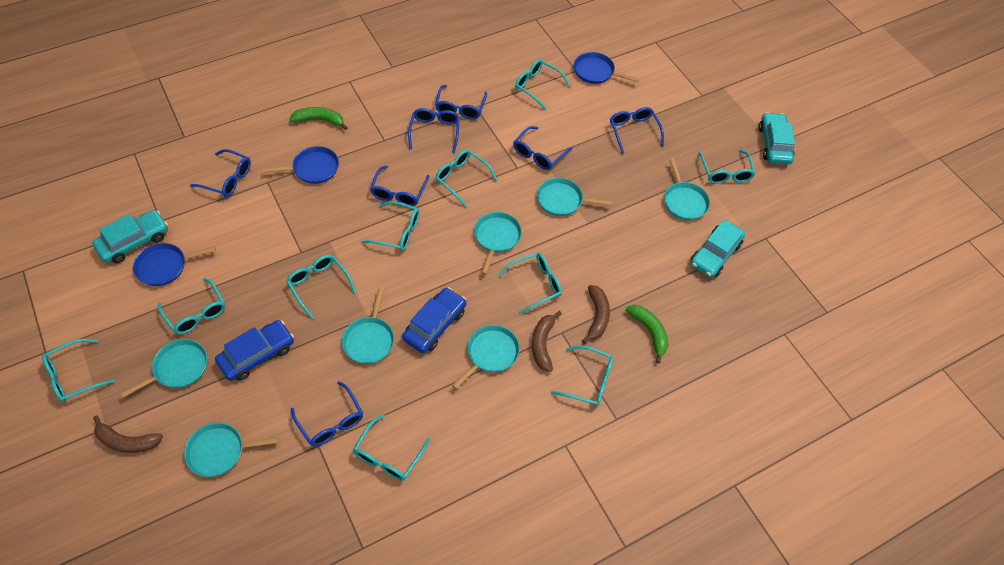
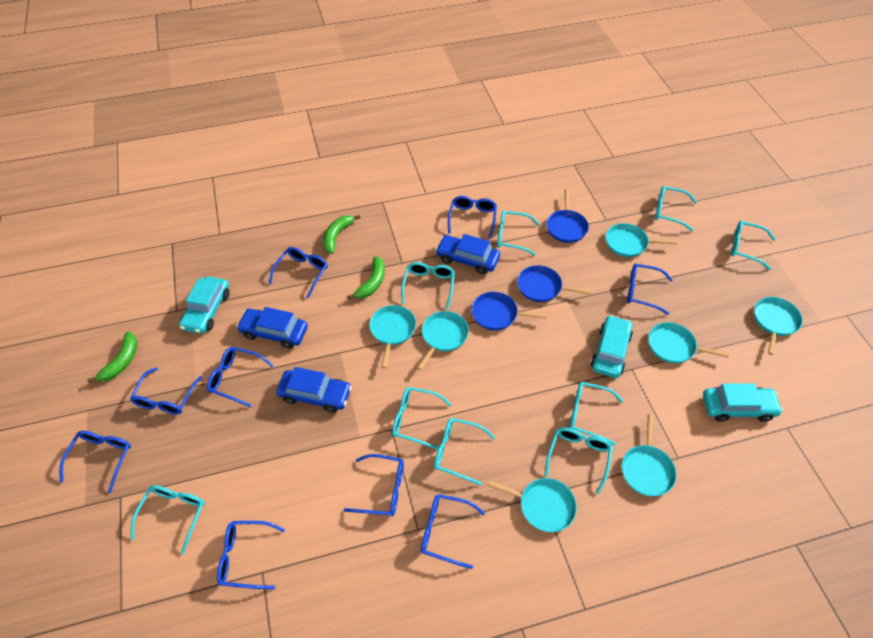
blue car: 2 -> 3
blue glasses: 7 -> 9
brown banana: 3 -> 0
green banana: 2 -> 3
turquoise glasses: 10 -> 9

